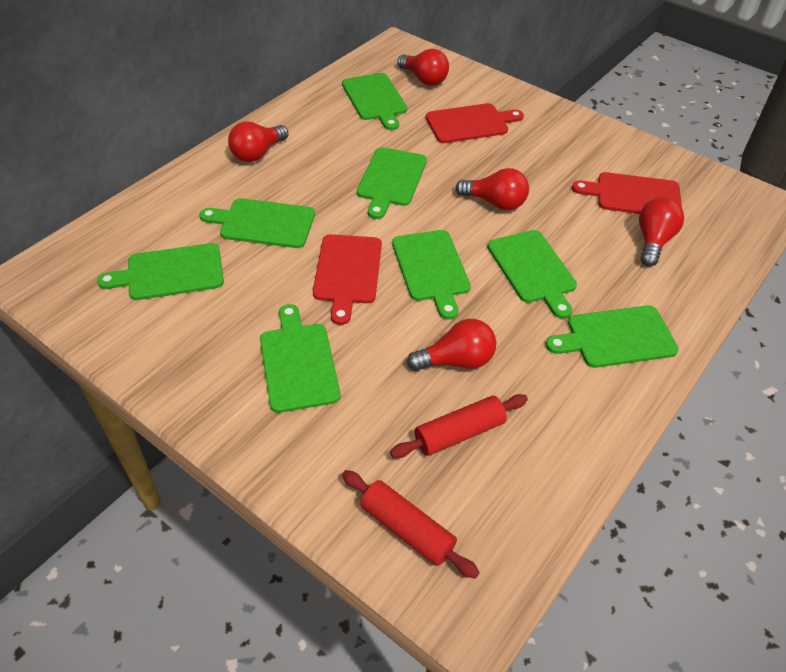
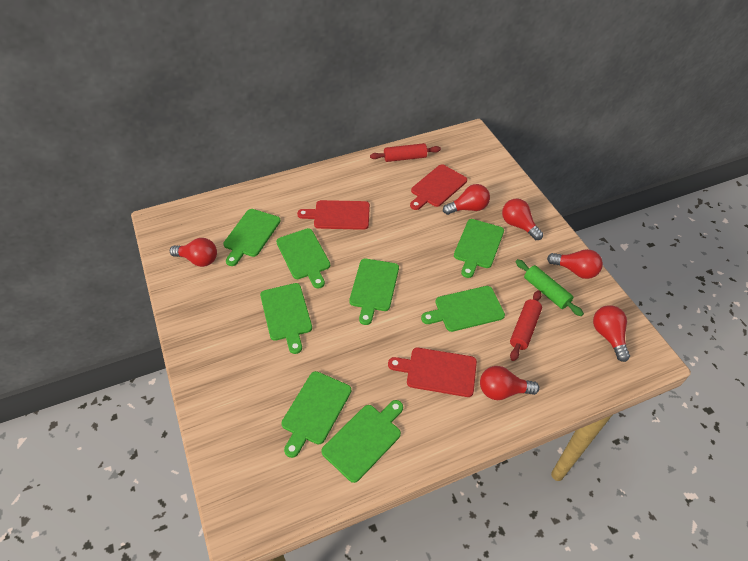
green rolling pin: 0 -> 1
red light bulb: 5 -> 6

